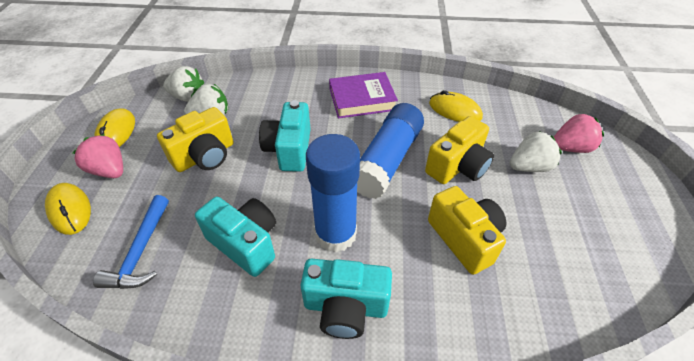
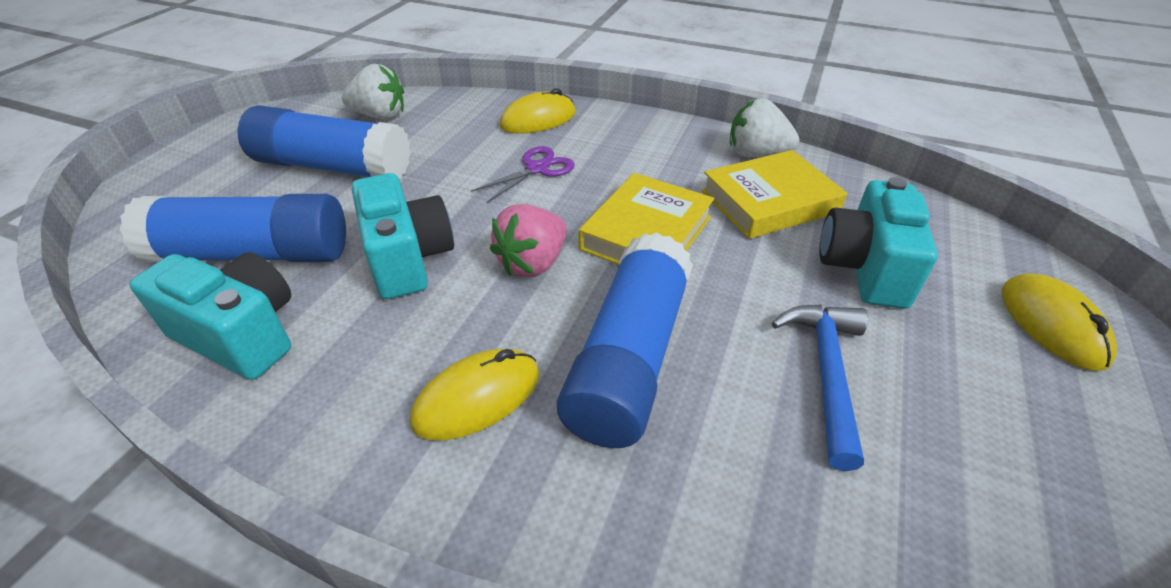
blue glue stick: 2 -> 3
pink strawberry: 2 -> 1
purple book: 1 -> 0
purple scissors: 0 -> 1
white strawberry: 3 -> 2
yellow book: 0 -> 2
yellow camera: 3 -> 0

